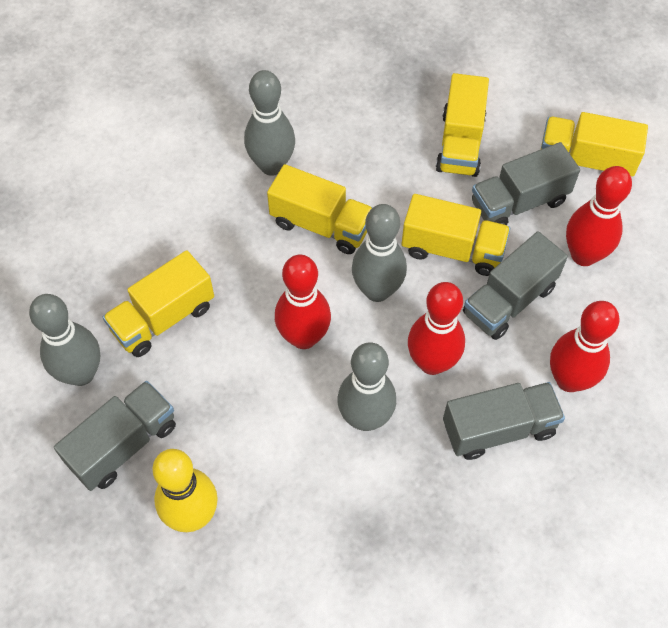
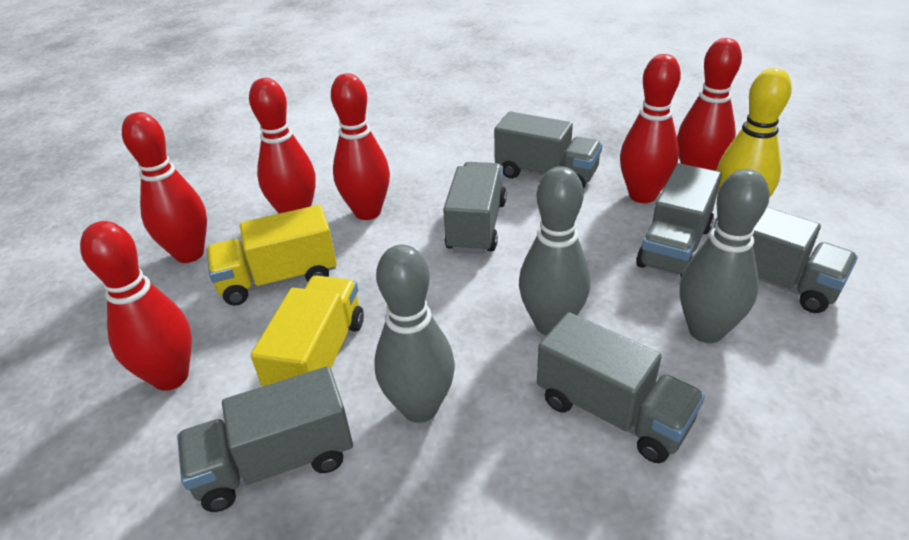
grey bowling pin: 4 -> 3
grey truck: 4 -> 6
red bowling pin: 4 -> 6
yellow truck: 5 -> 2

